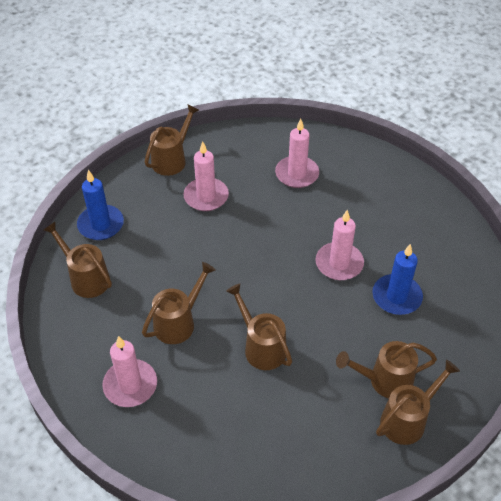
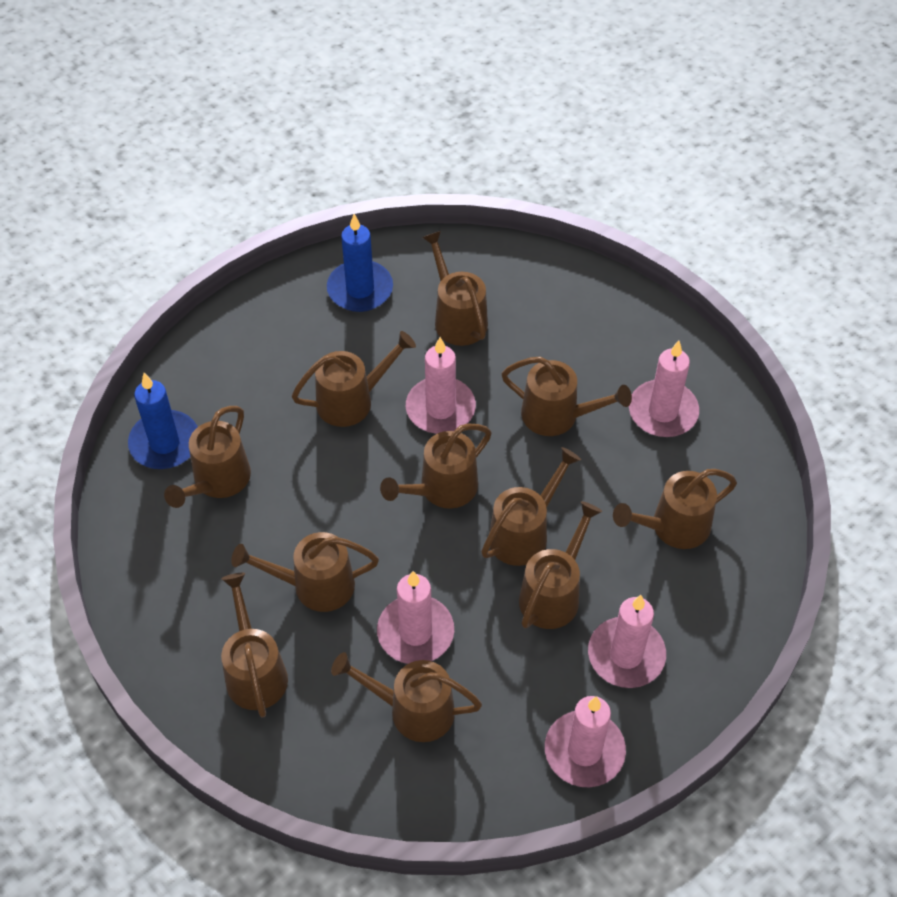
brown watering can: 6 -> 11
pink candle: 4 -> 5

